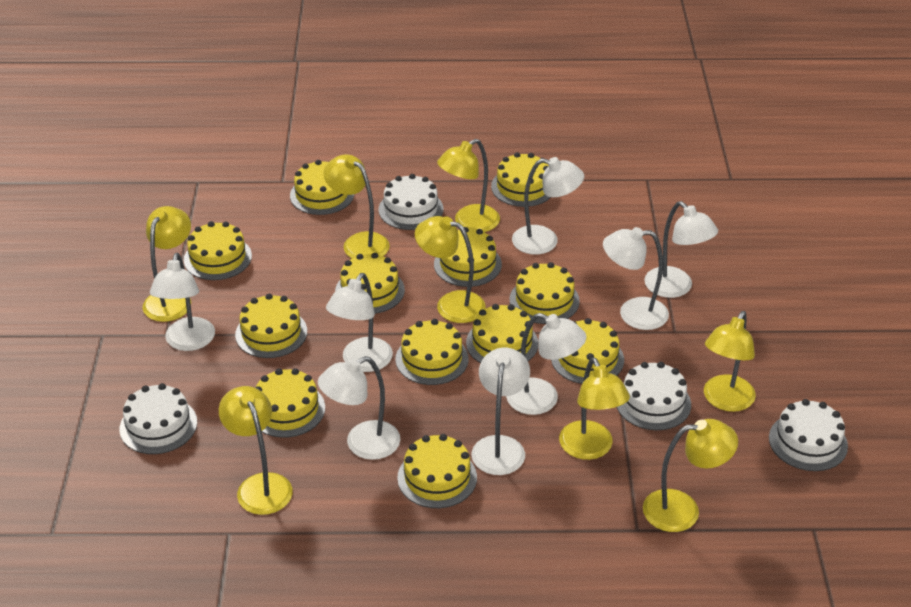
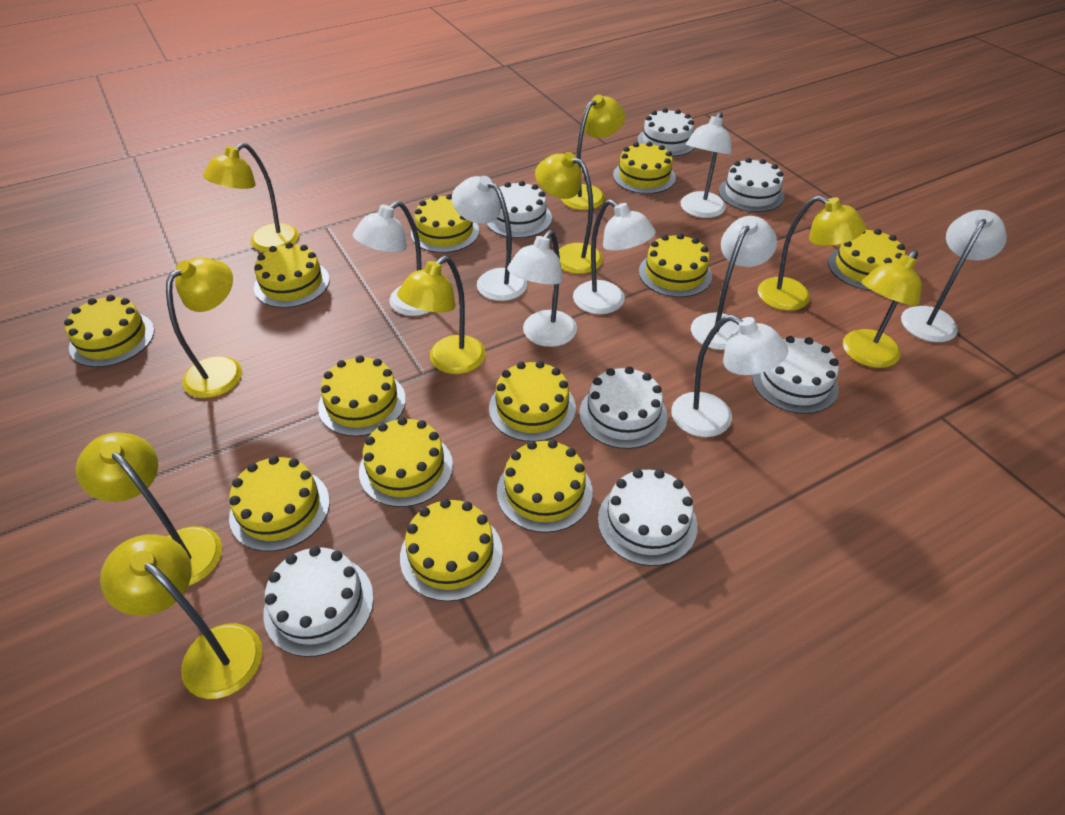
white cake: 4 -> 7
yellow lamp: 8 -> 9

